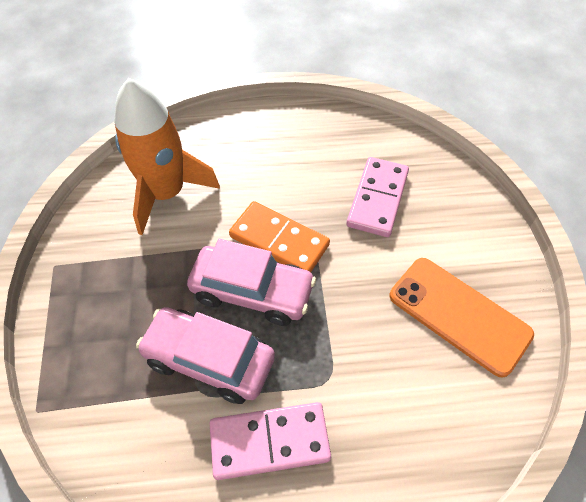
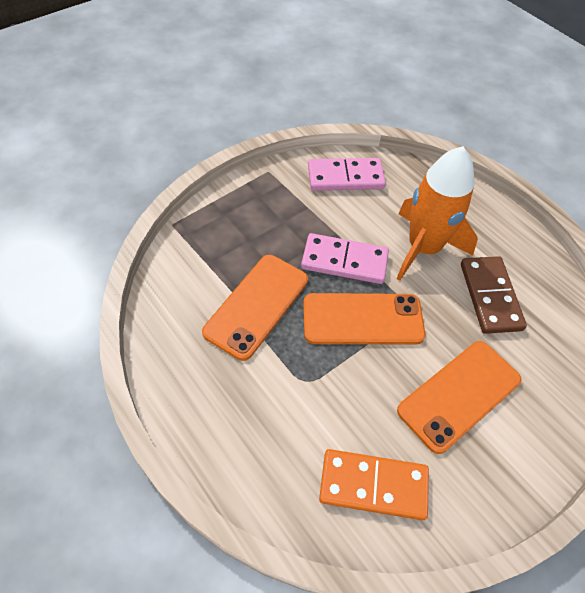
brown domino: 0 -> 1
orange phone: 1 -> 3
pink car: 2 -> 0

